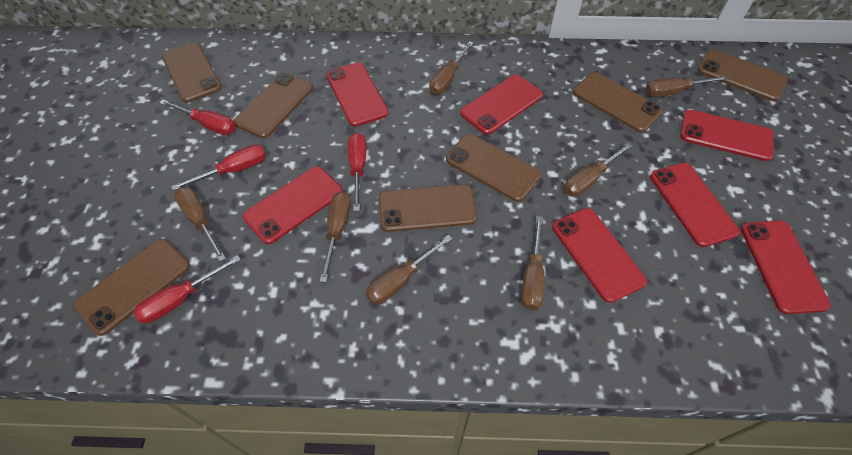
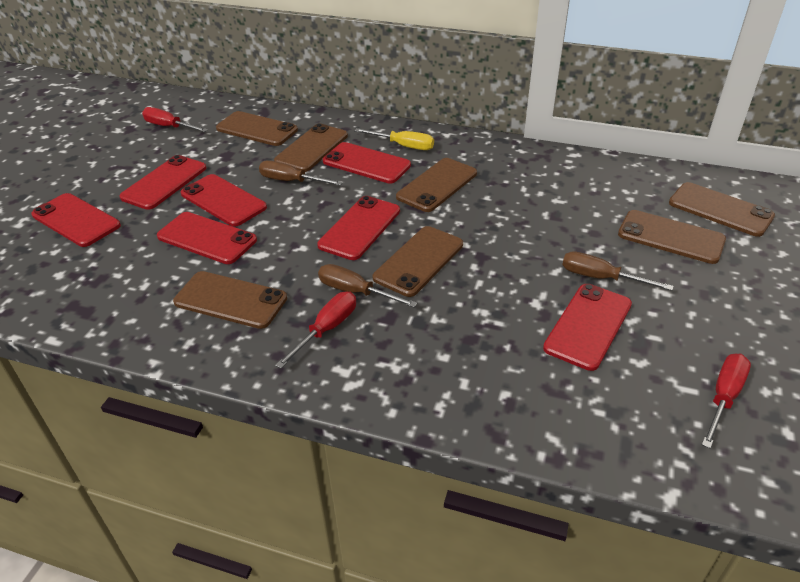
brown screwdriver: 7 -> 3
red screwdriver: 4 -> 3
yellow screwdriver: 0 -> 1

